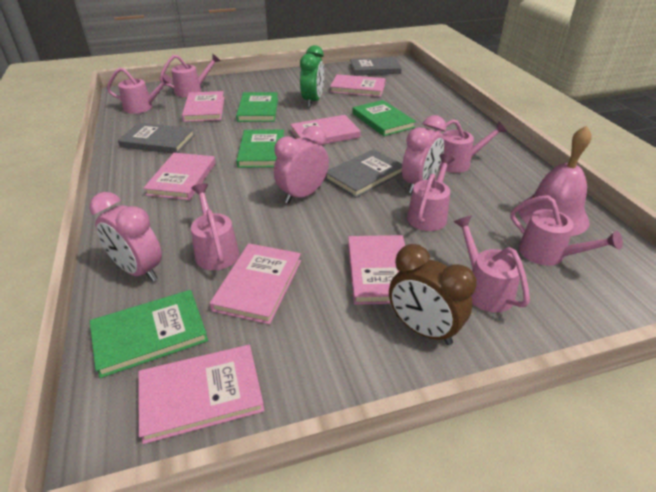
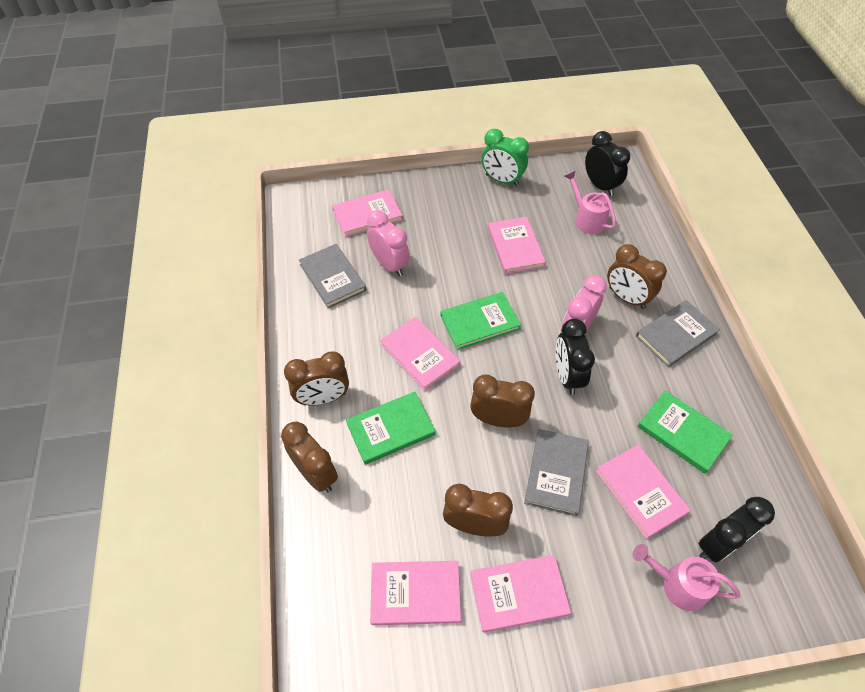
black clock: 0 -> 3
brown clock: 1 -> 5
green book: 4 -> 3
pink bell: 1 -> 0
pink book: 7 -> 6
pink clock: 3 -> 2
pink watering can: 7 -> 2

